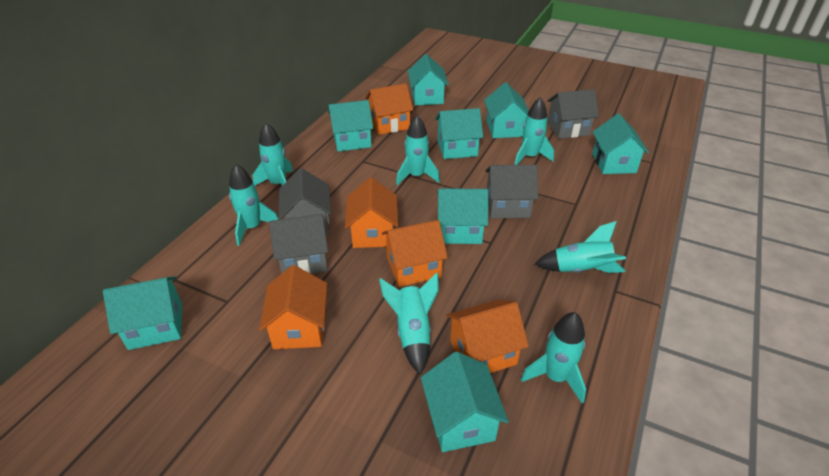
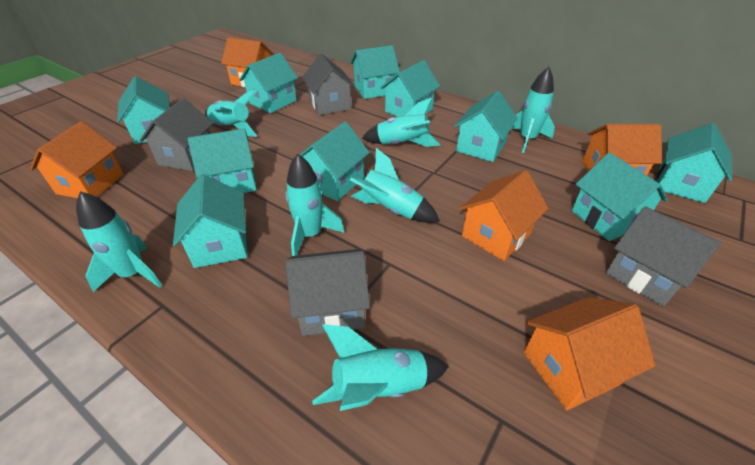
turquoise house: 8 -> 10

